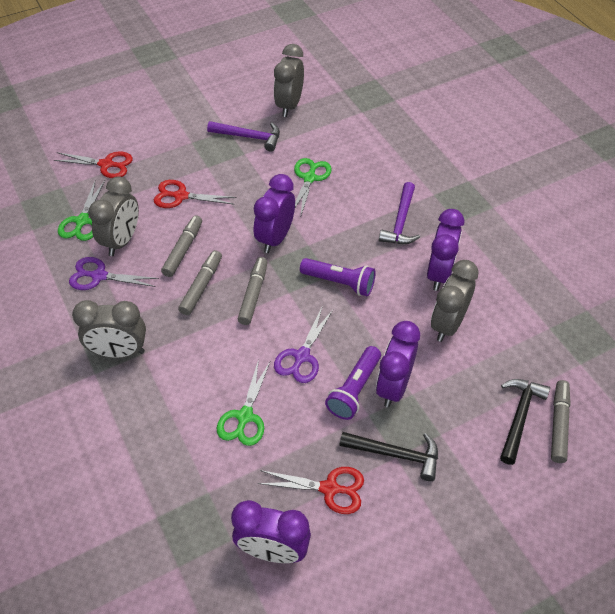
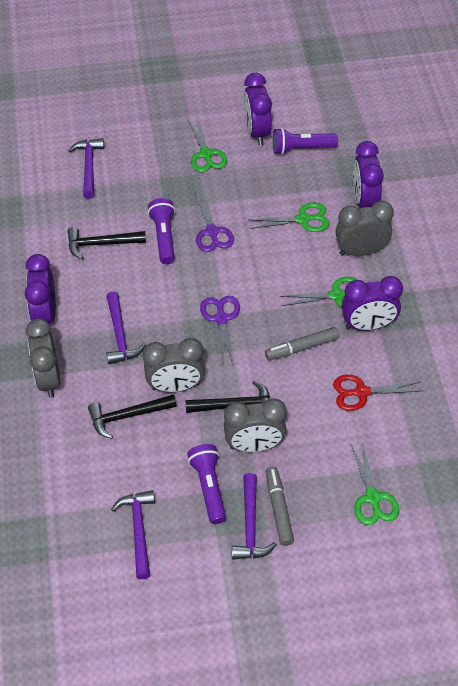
black hammer: 2 -> 3
green scissors: 3 -> 4
grey marker: 4 -> 2
purple flashlight: 2 -> 3
purple hammer: 2 -> 4
red scissors: 3 -> 1

